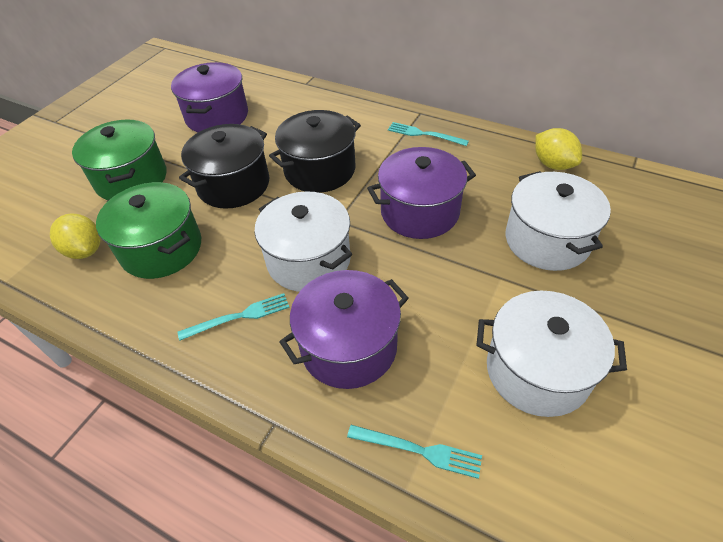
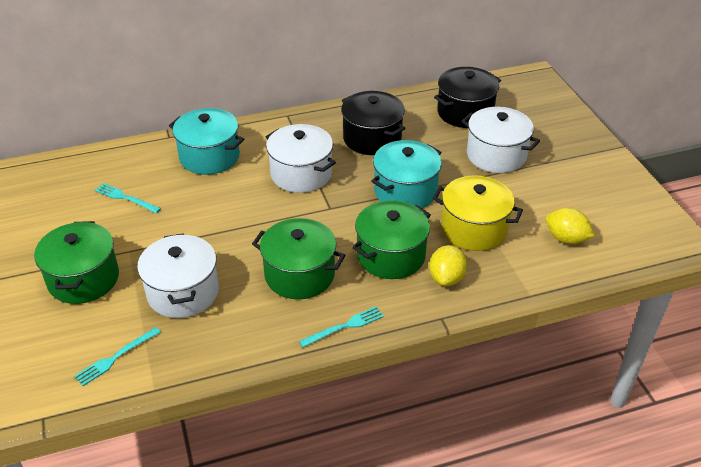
green pot: 2 -> 3
purple pot: 3 -> 0
turquoise pot: 0 -> 2
yellow pot: 0 -> 1

